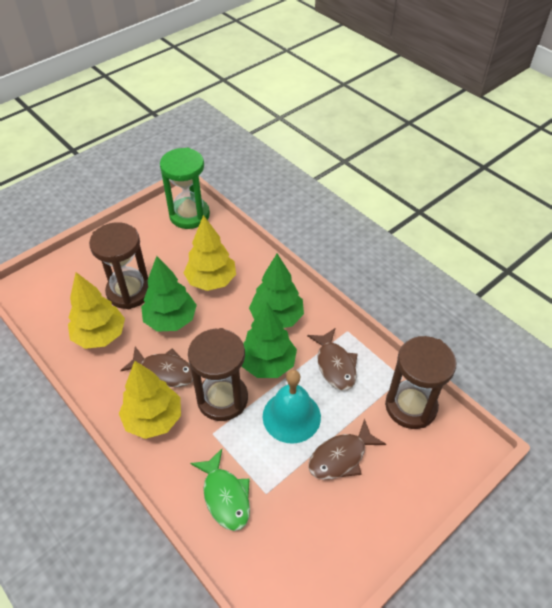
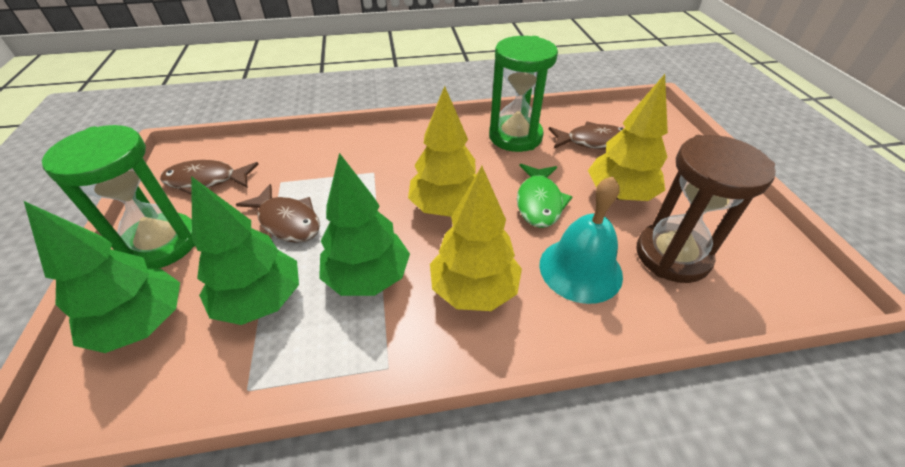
brown hourglass: 3 -> 1
green hourglass: 1 -> 2

